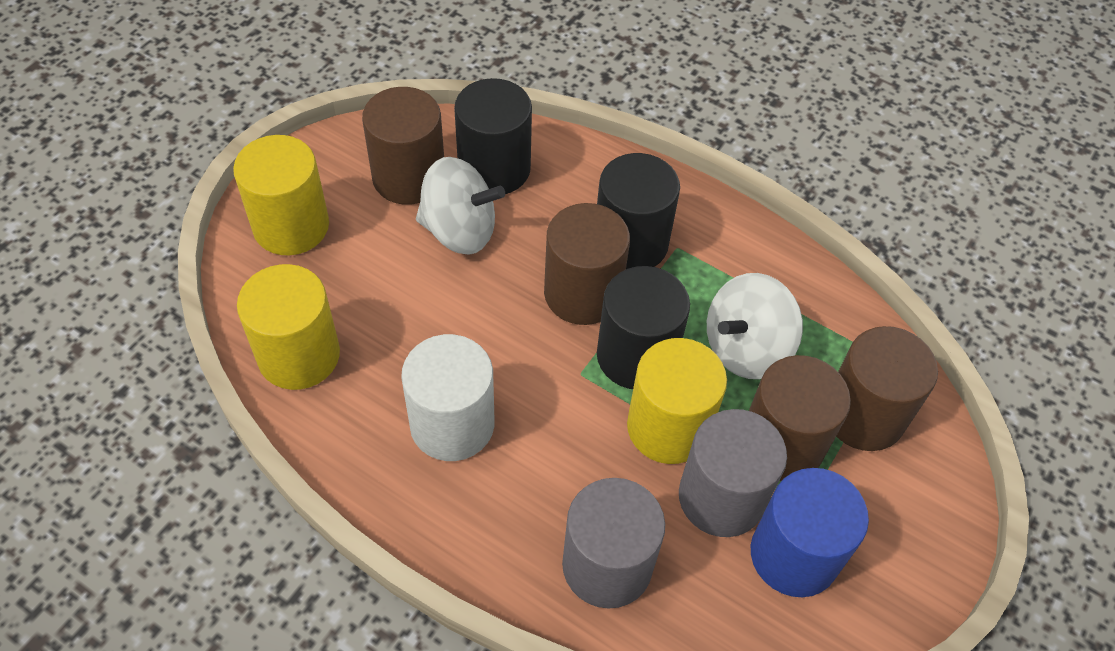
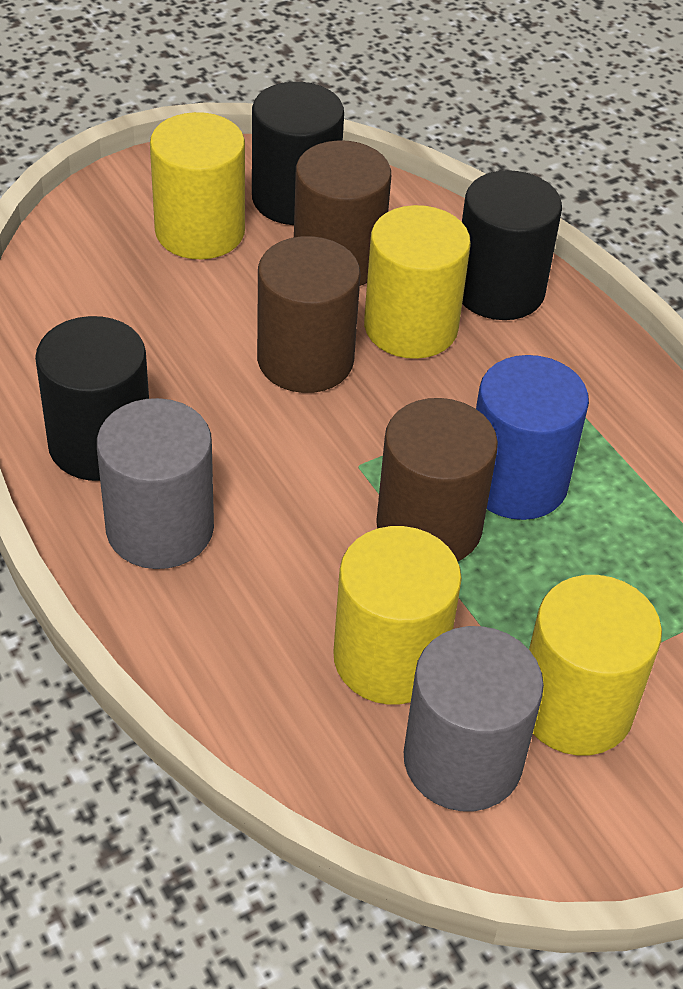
brown cylinder: 4 -> 3
white cylinder: 1 -> 0
white spinning top: 2 -> 0
yellow cylinder: 3 -> 4

